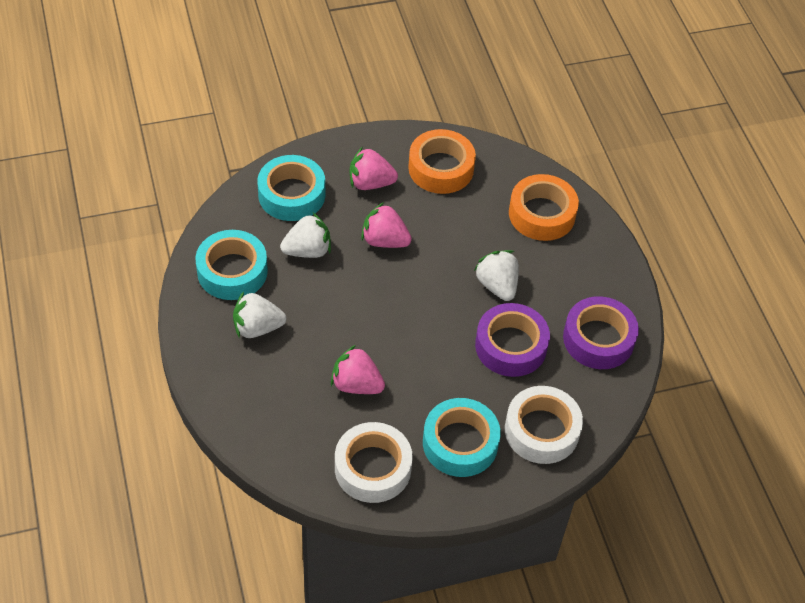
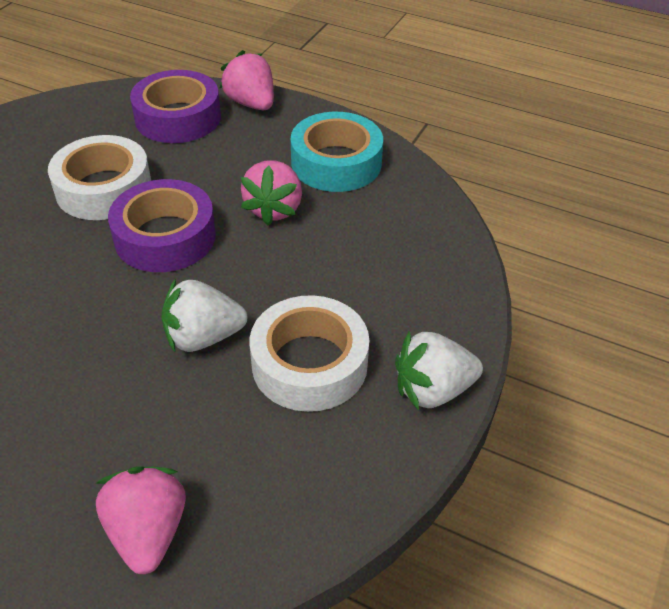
orange tape: 2 -> 0
turquoise tape: 3 -> 1
white strawberry: 3 -> 2

